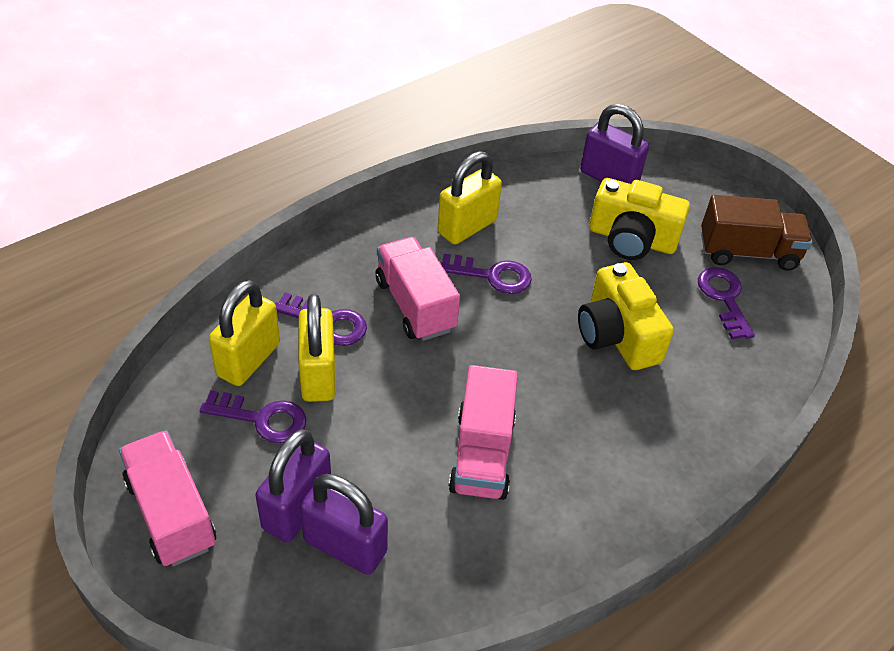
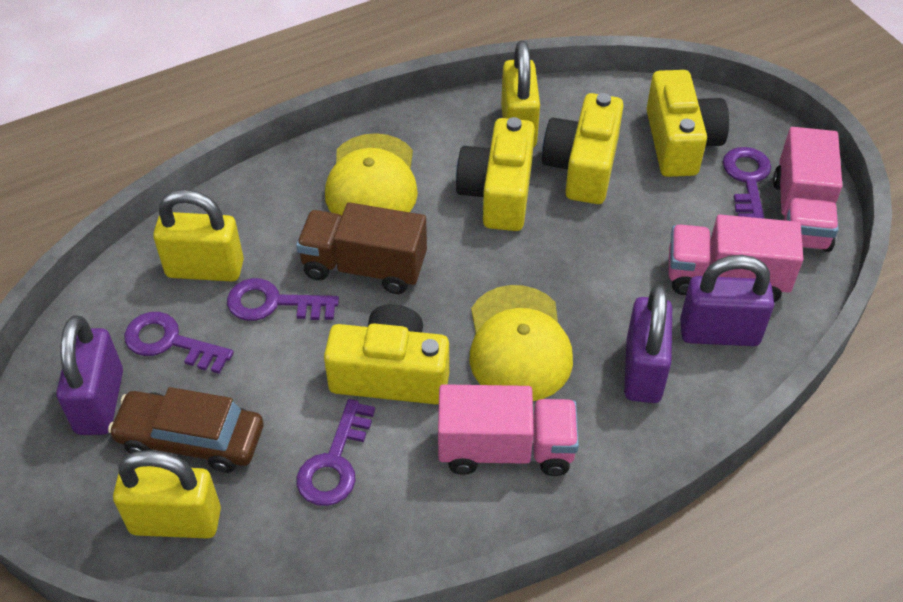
brown car: 0 -> 1
yellow camera: 2 -> 4
yellow cap: 0 -> 2

